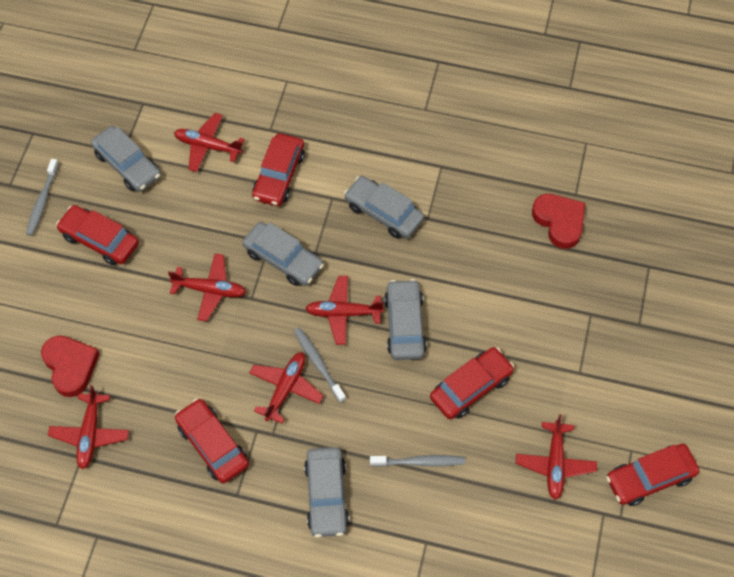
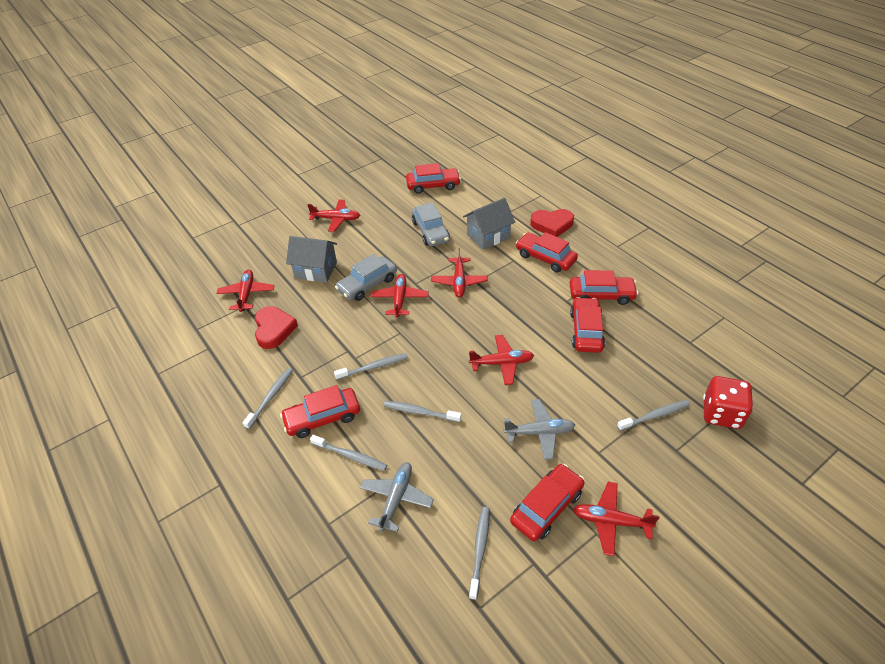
grey car: 5 -> 2
grey house: 0 -> 2
grey plane: 0 -> 2
grey toothbrush: 3 -> 6
red car: 5 -> 6
red dice: 0 -> 1

